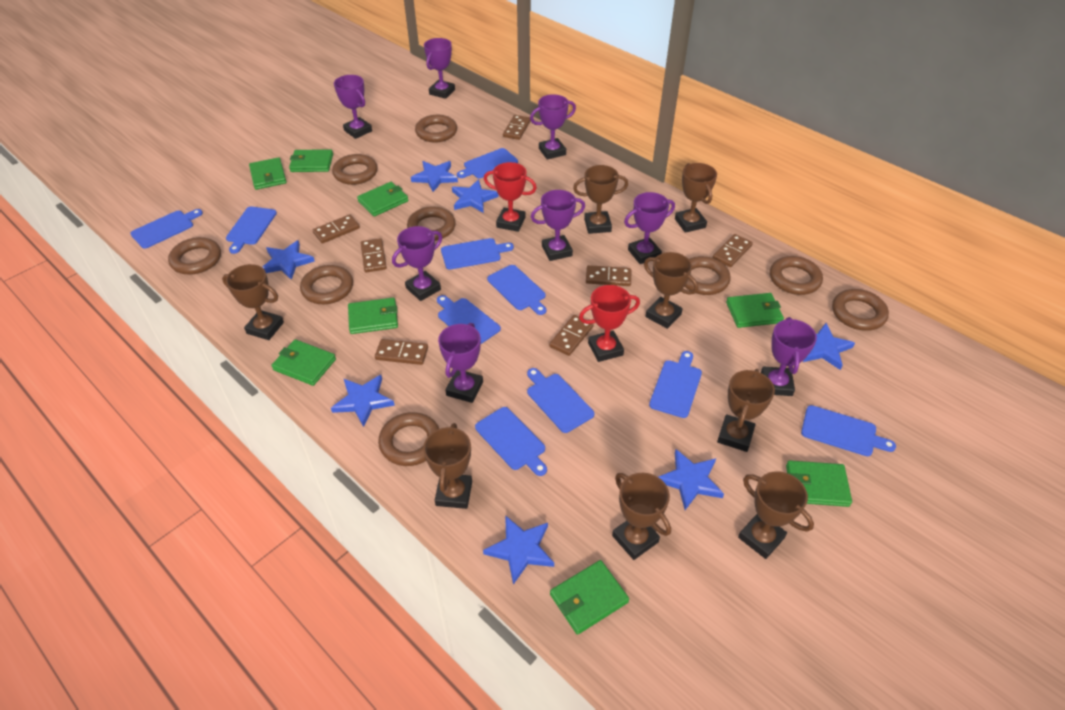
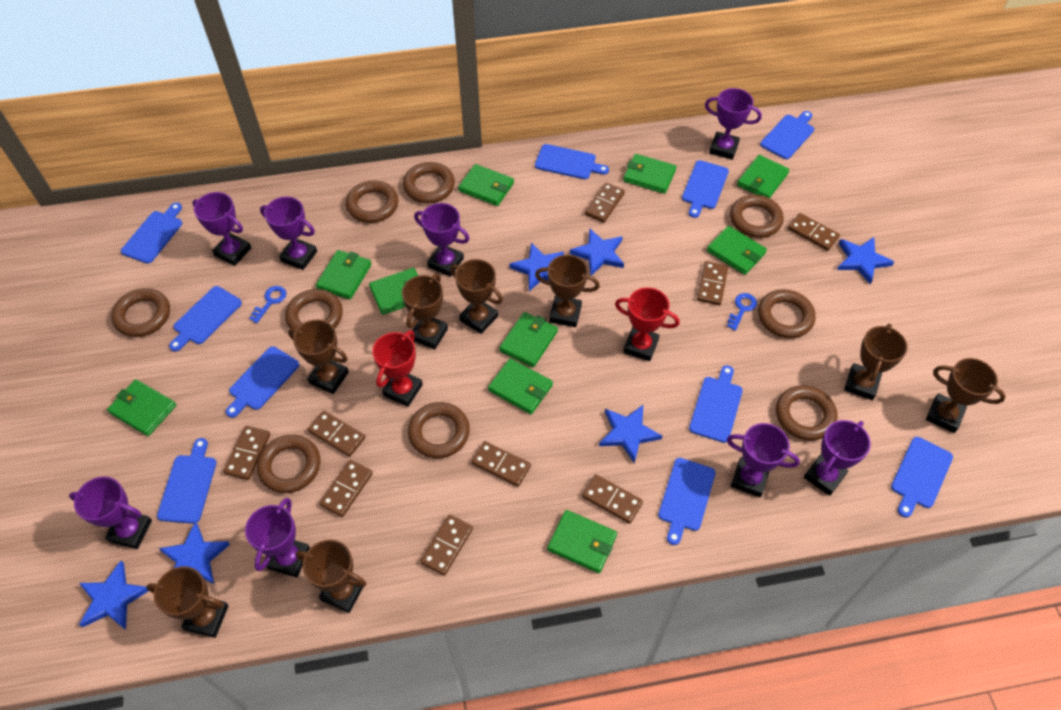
blue key: 0 -> 2
blue star: 7 -> 6
brown domino: 7 -> 9
green wallet: 8 -> 10

